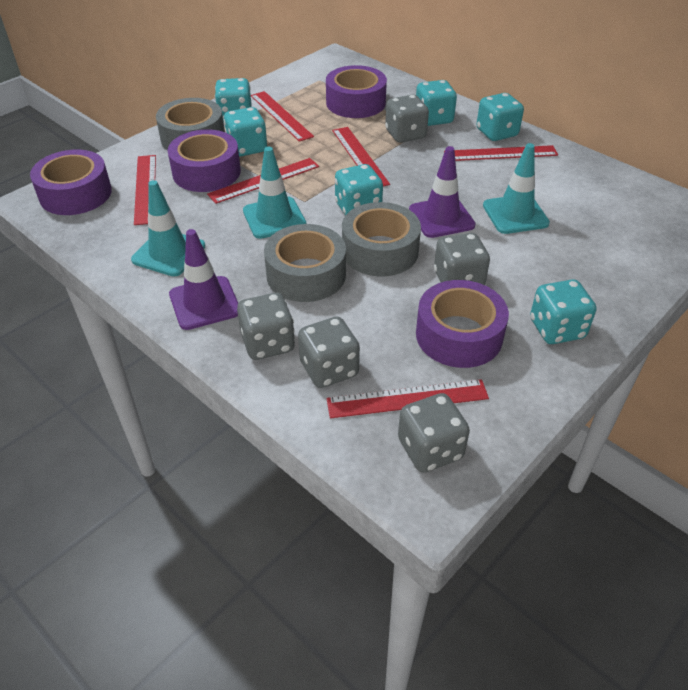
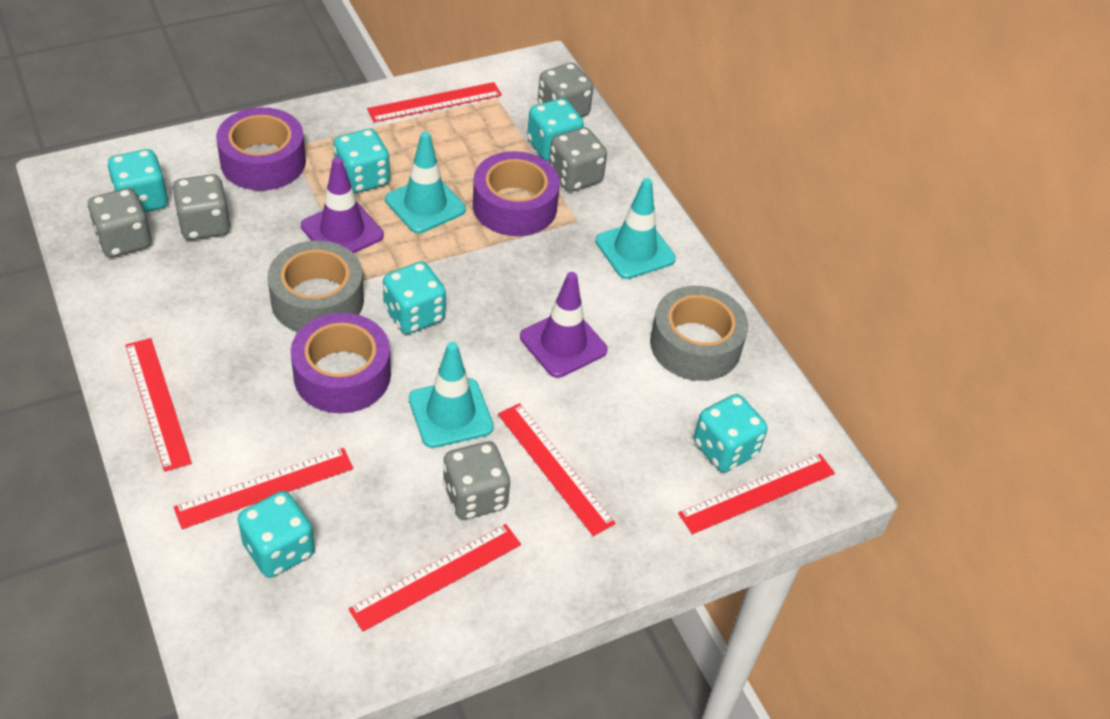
grey tape: 3 -> 2
purple tape: 4 -> 3

